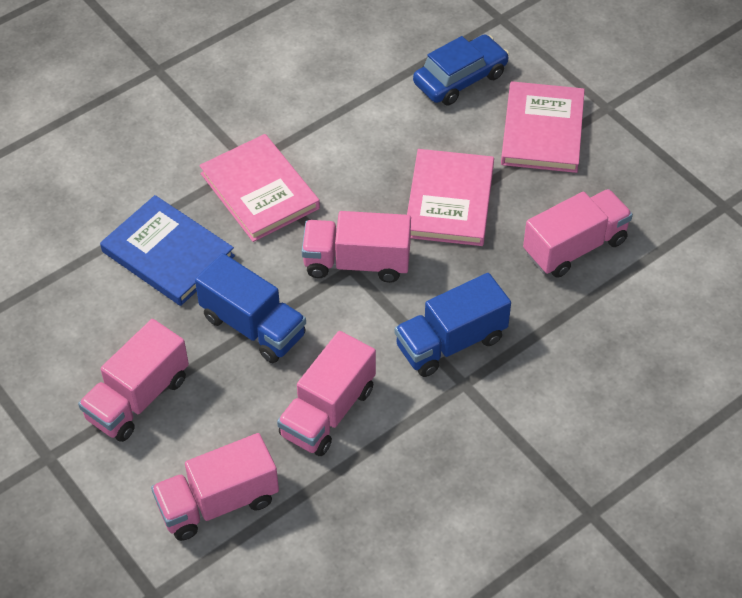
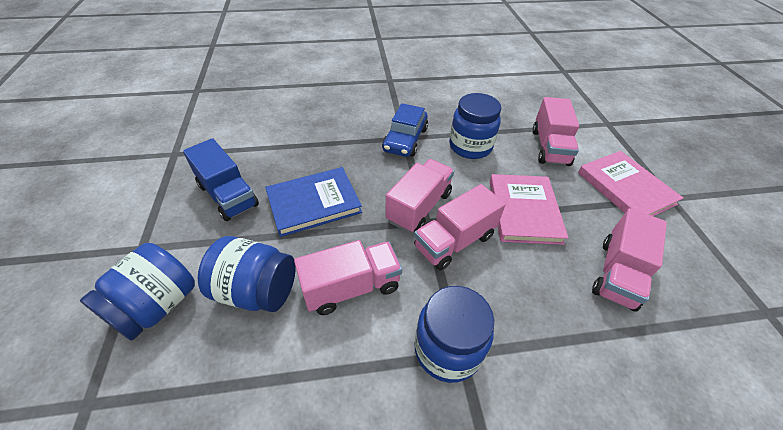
blue jar: 0 -> 4
blue truck: 2 -> 1
pink book: 3 -> 2

